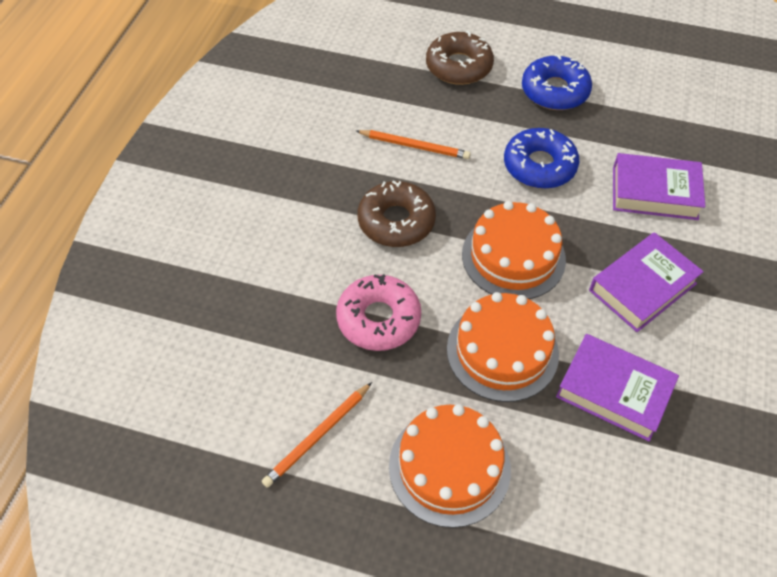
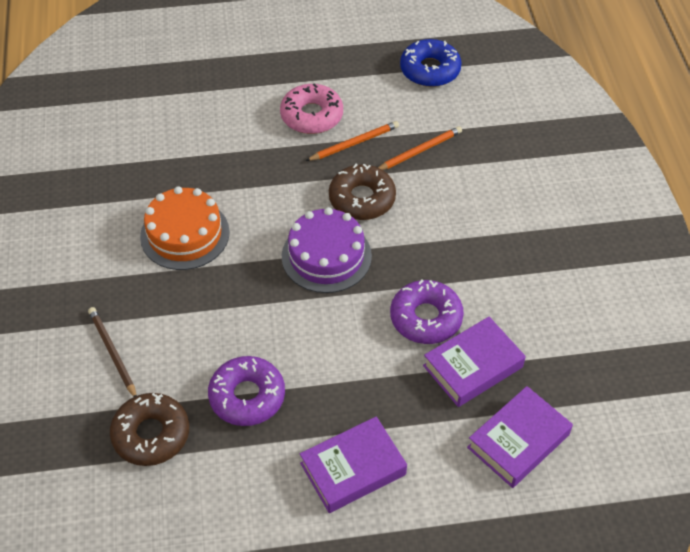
blue donut: 2 -> 1
brown pencil: 0 -> 1
orange cake: 3 -> 1
purple cake: 0 -> 1
purple donut: 0 -> 2

